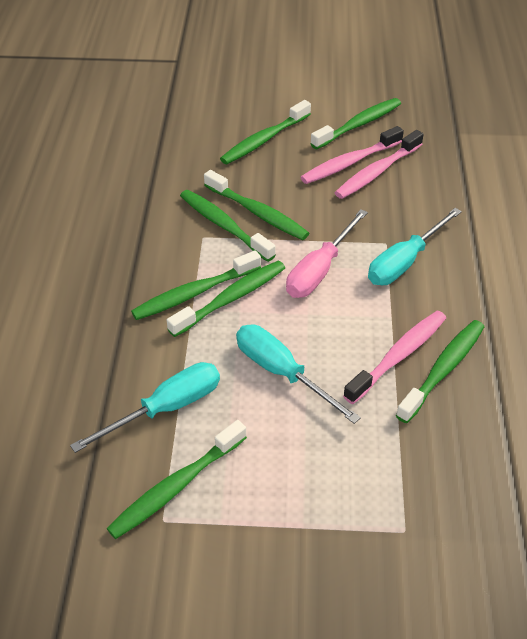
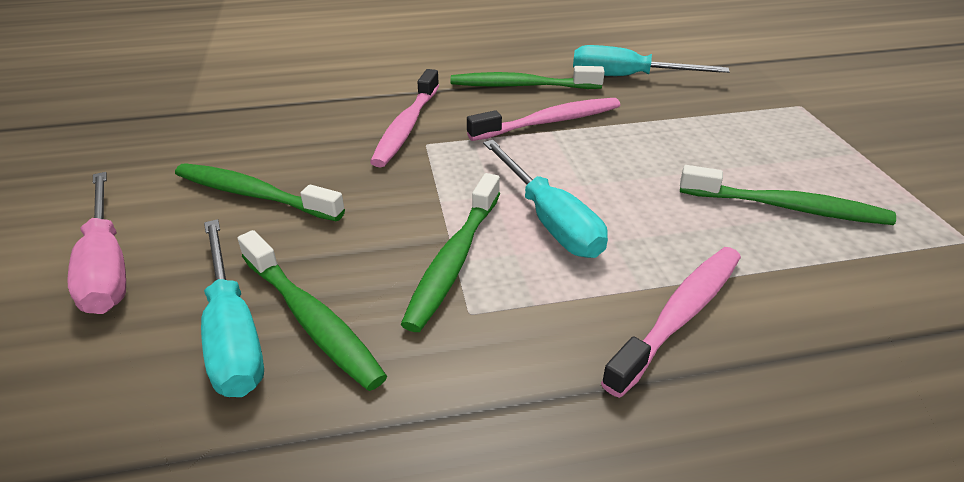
green toothbrush: 8 -> 5

